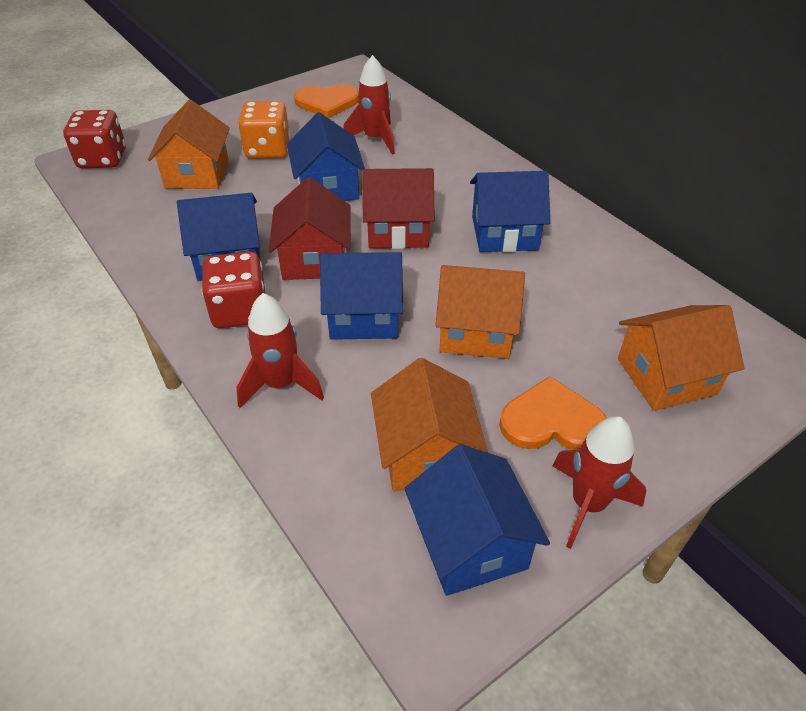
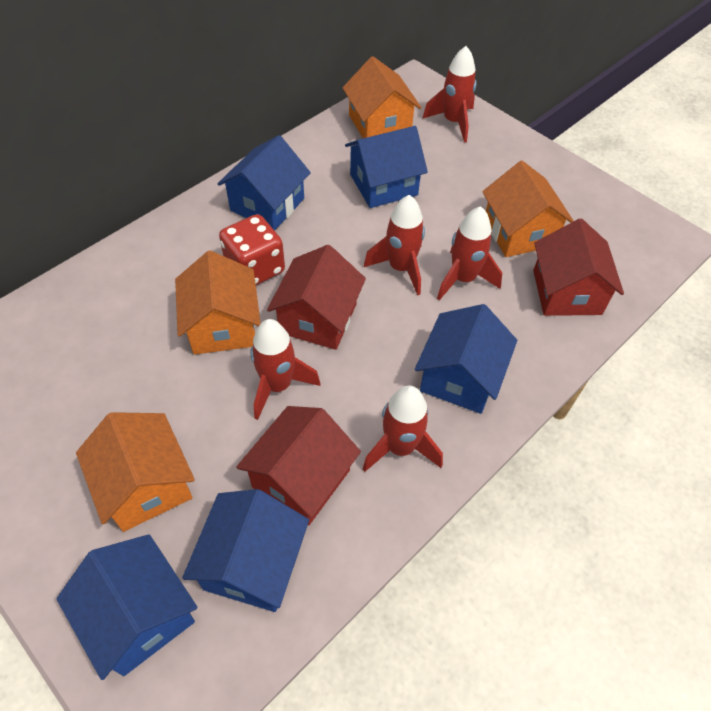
orange dice: 1 -> 0
orange heart: 2 -> 0
red dice: 2 -> 1
red house: 2 -> 3
red rocket: 3 -> 5

